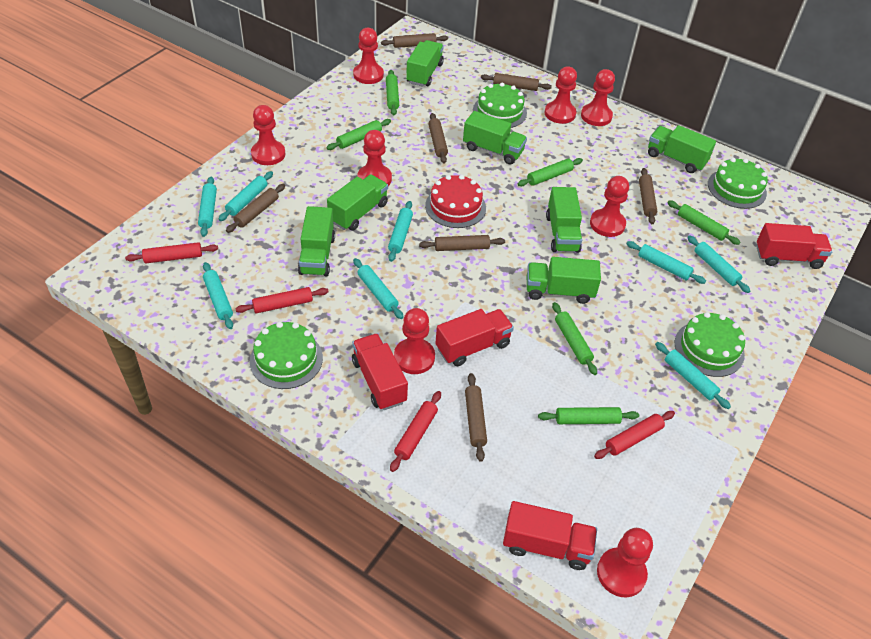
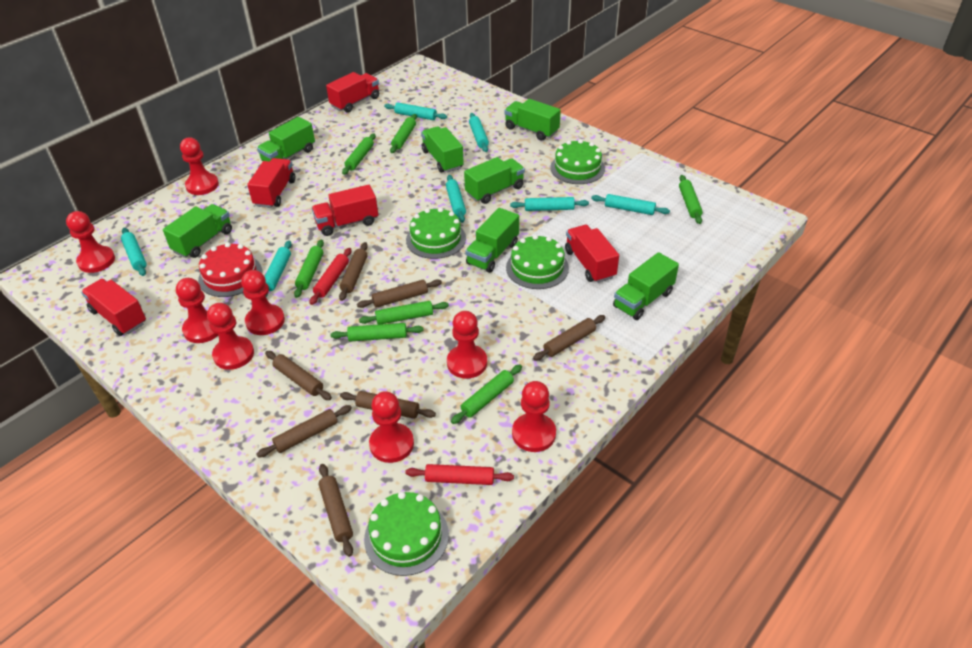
green rolling pin: 6 -> 7
red rolling pin: 4 -> 2
red truck: 4 -> 5
turquoise rolling pin: 8 -> 7

